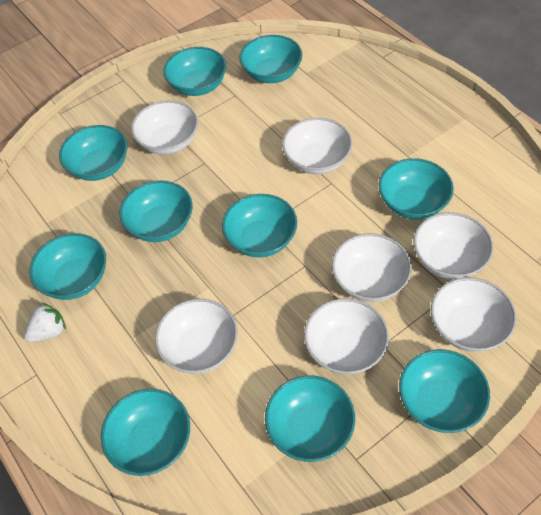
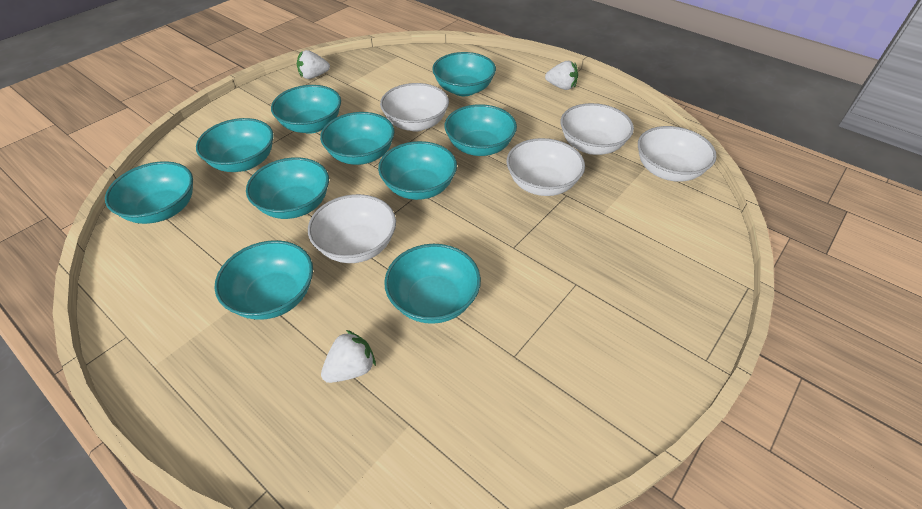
white bowl: 7 -> 5
white strawberry: 1 -> 3

